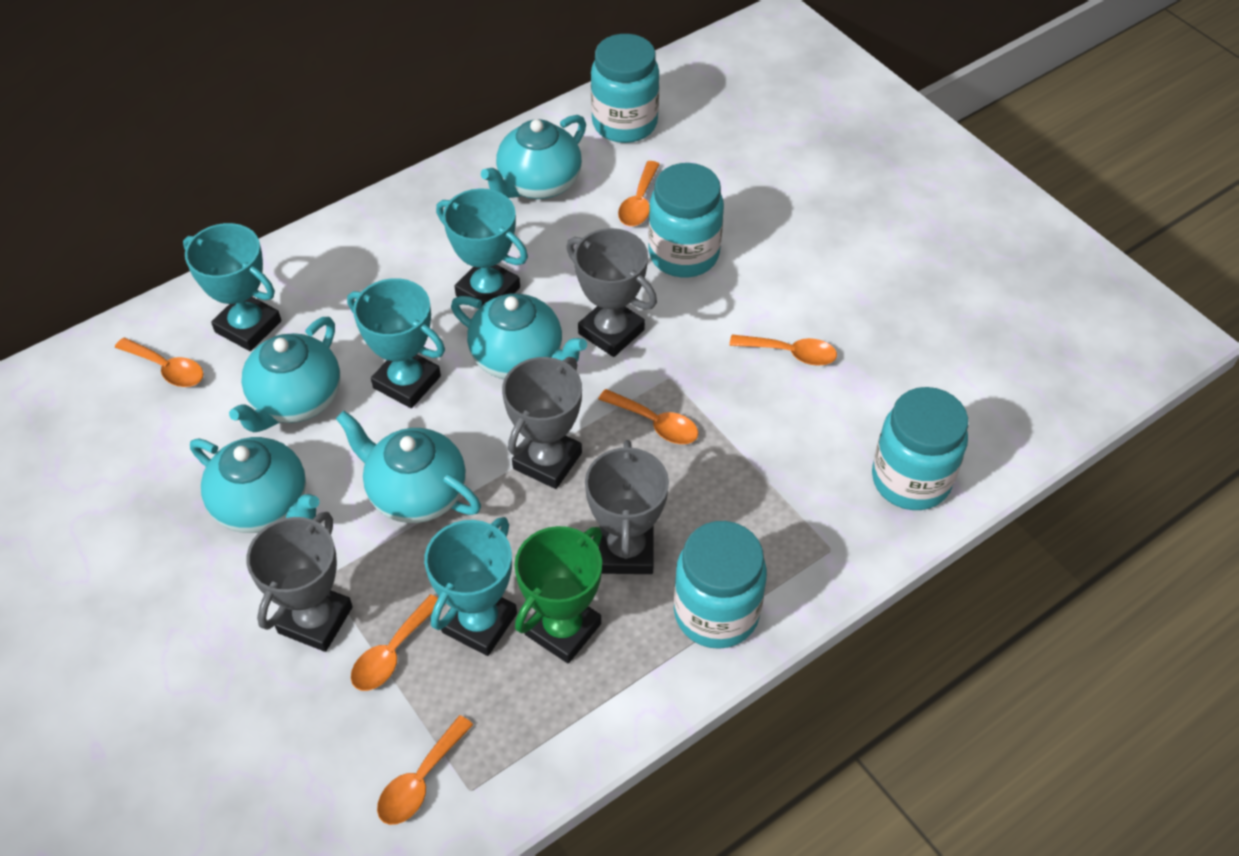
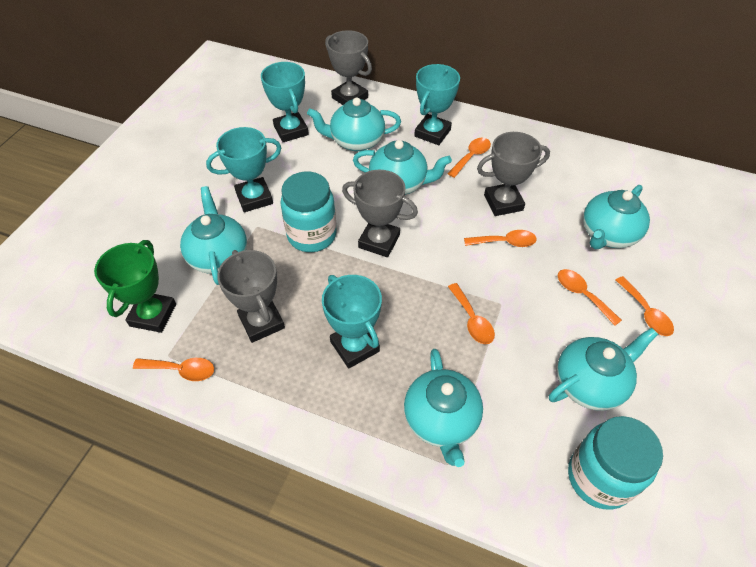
turquoise jar: 4 -> 2
turquoise teapot: 5 -> 6

